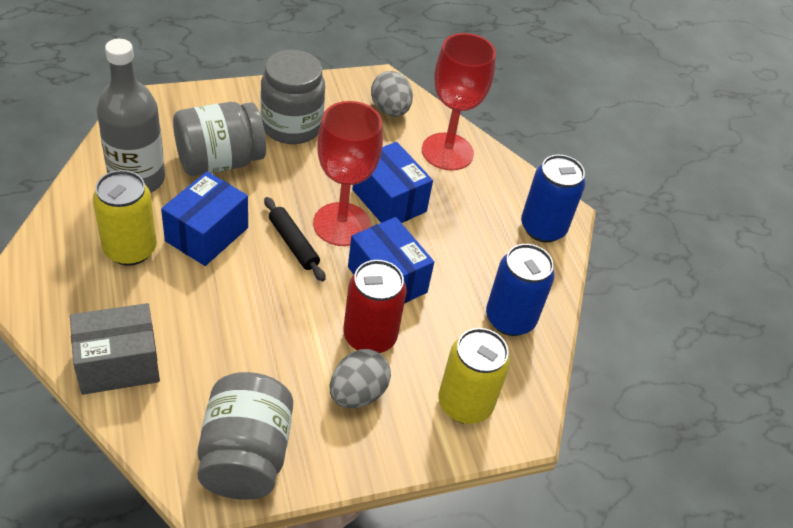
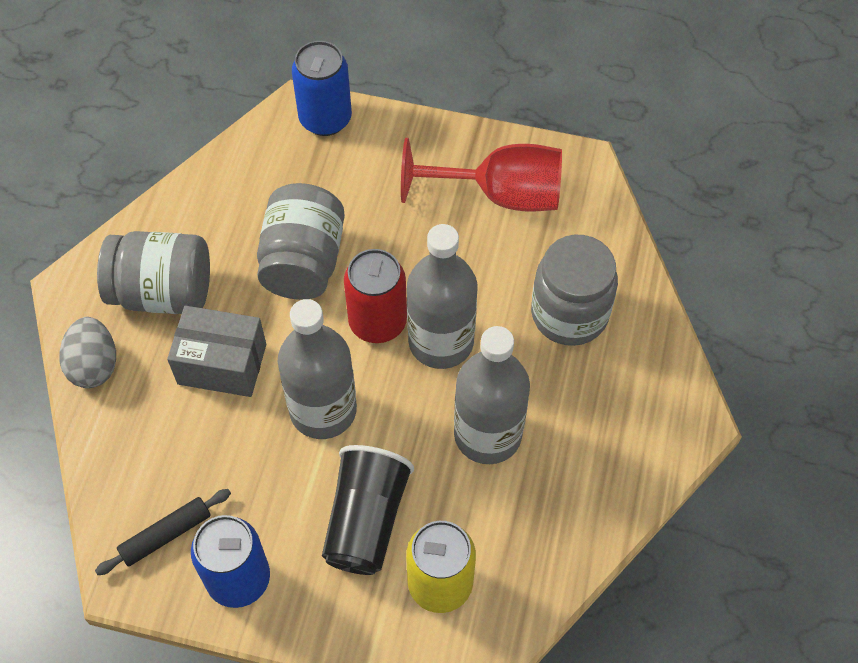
black cup: 0 -> 1
blue box: 3 -> 0
grey bottle: 1 -> 3
grey egg: 2 -> 1
red goblet: 2 -> 1
yellow can: 2 -> 1

